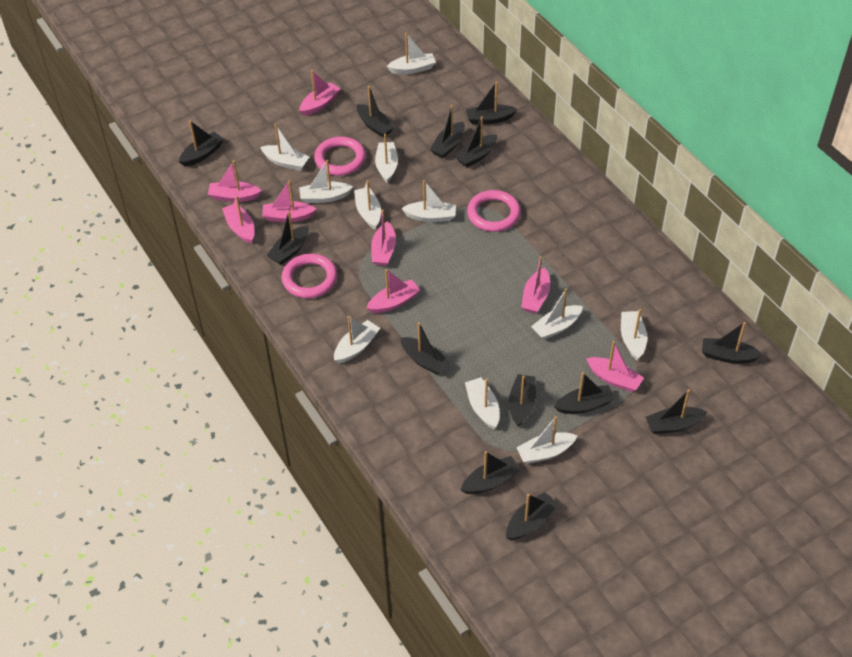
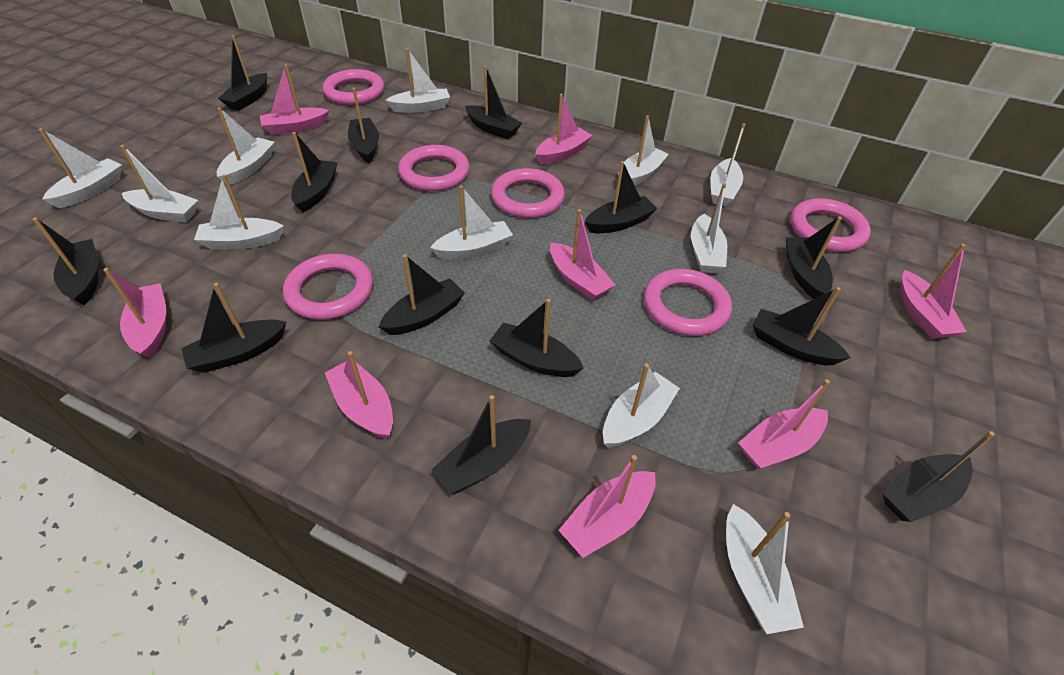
pink ring: 3 -> 6

